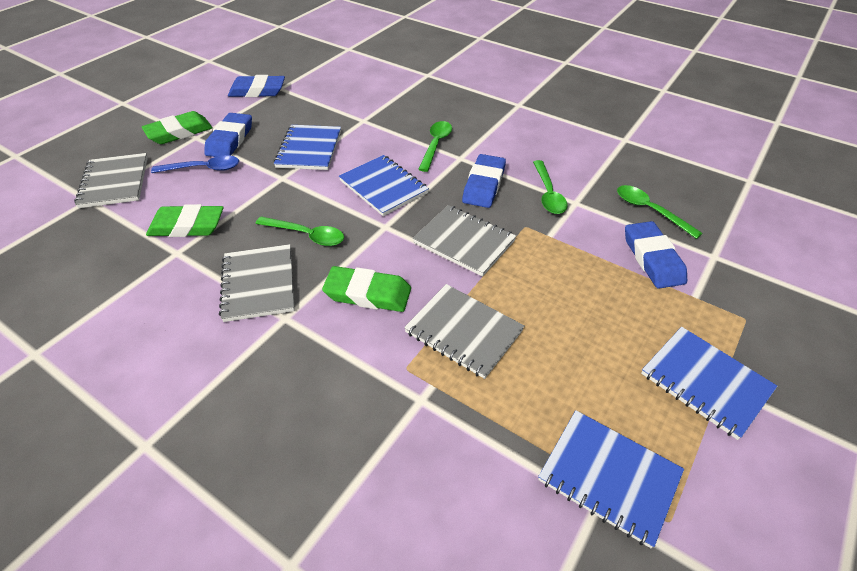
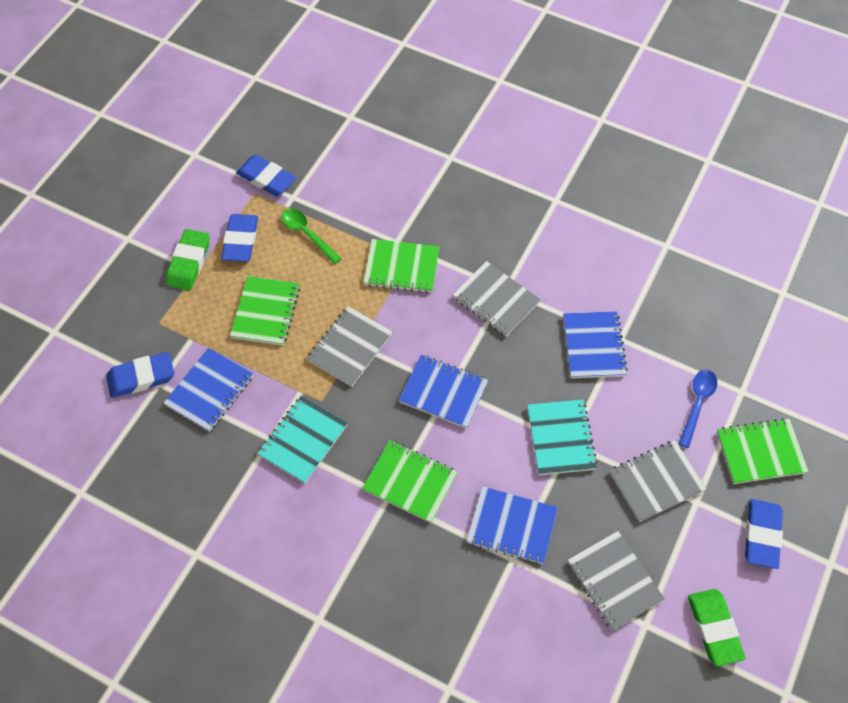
green eraser: 3 -> 2
green notebook: 0 -> 4
green spoon: 4 -> 1
turquoise notebook: 0 -> 2

